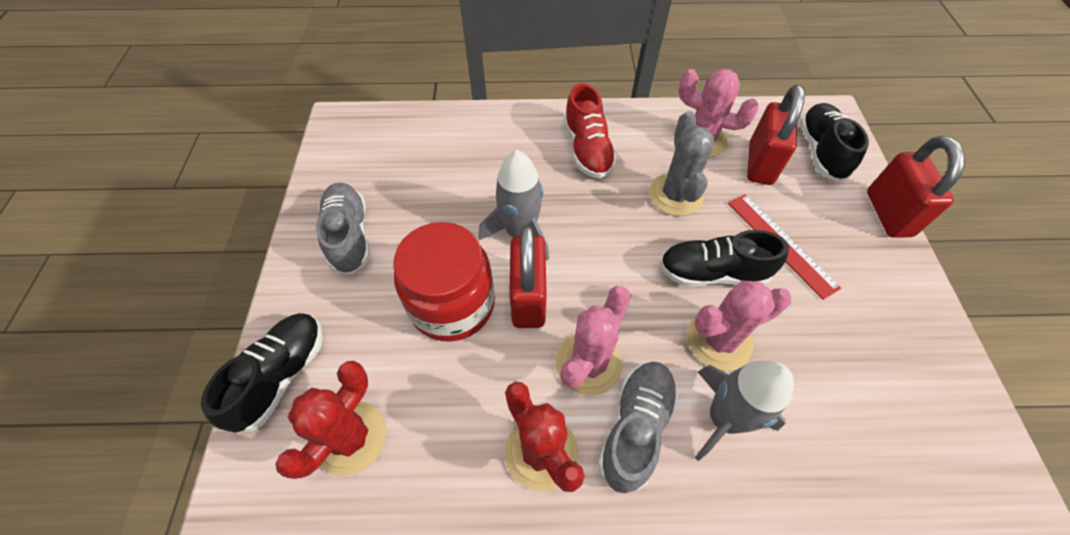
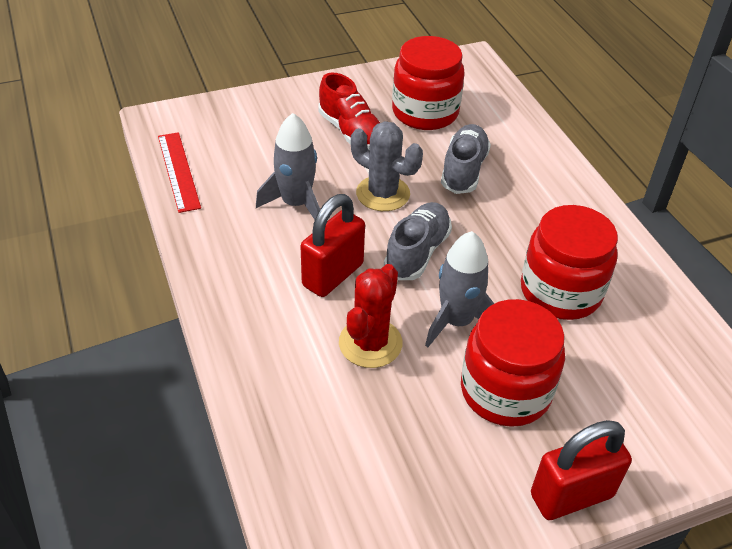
black shoe: 3 -> 0
pink cactus: 3 -> 0
red cactus: 2 -> 1
red jar: 1 -> 3
red padlock: 3 -> 2

